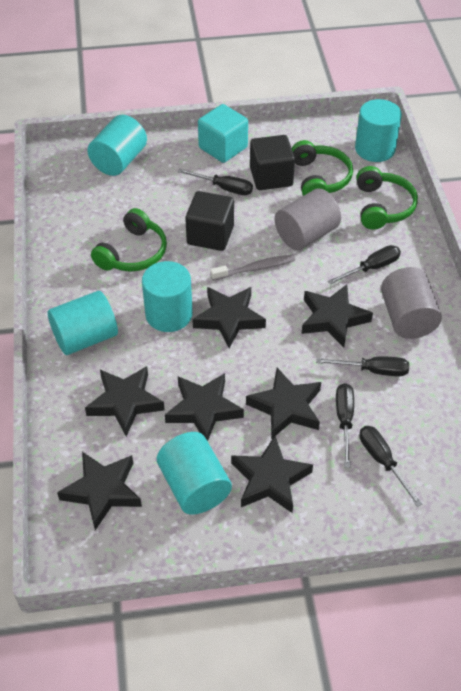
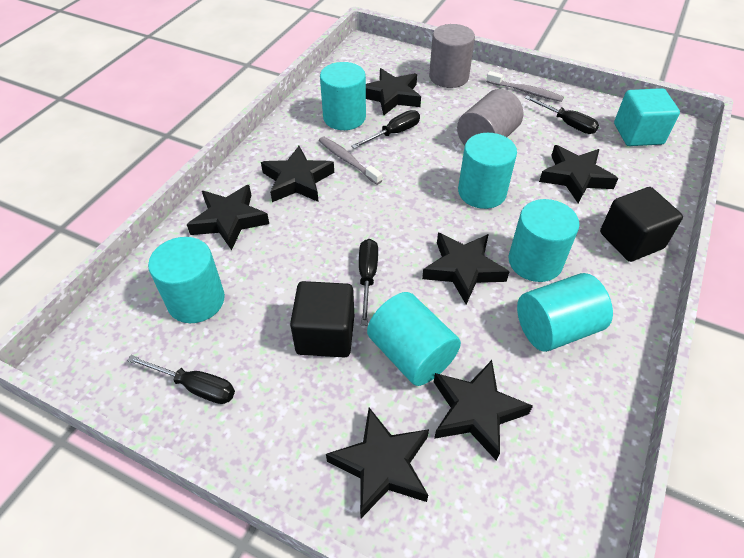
black screwdriver: 5 -> 4
green headphones: 3 -> 0
grey toothbrush: 1 -> 2
turquoise cylinder: 5 -> 6

